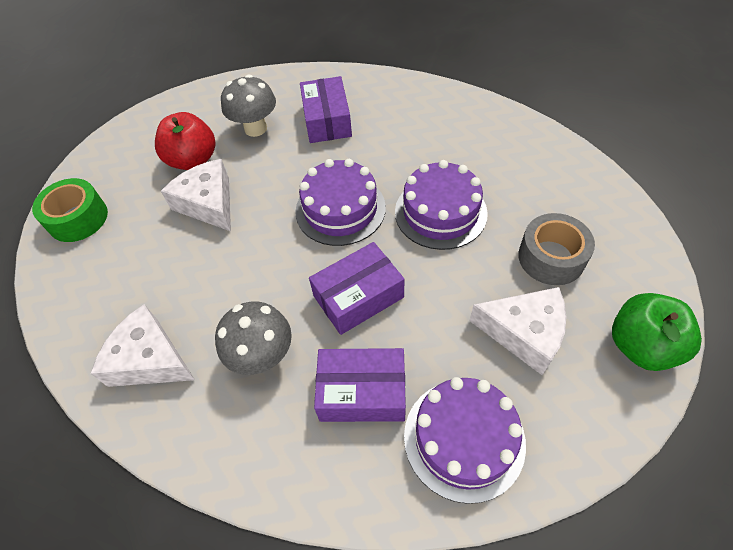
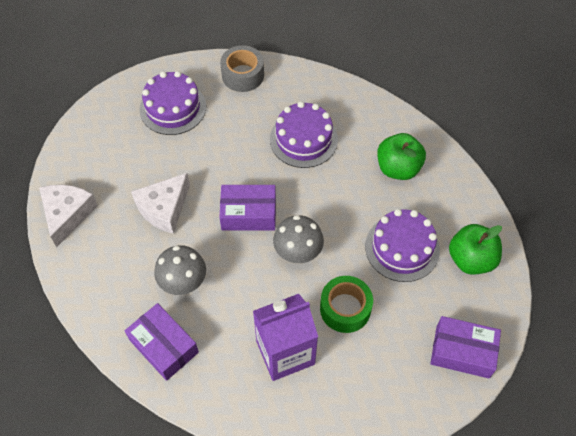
green apple: 1 -> 2
purple carton: 0 -> 1
red apple: 1 -> 0
white cheese: 3 -> 2

